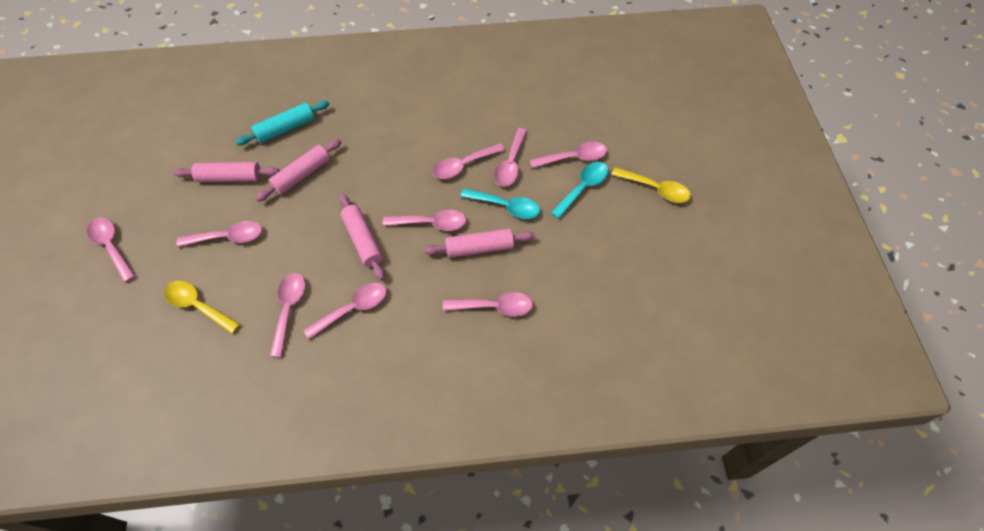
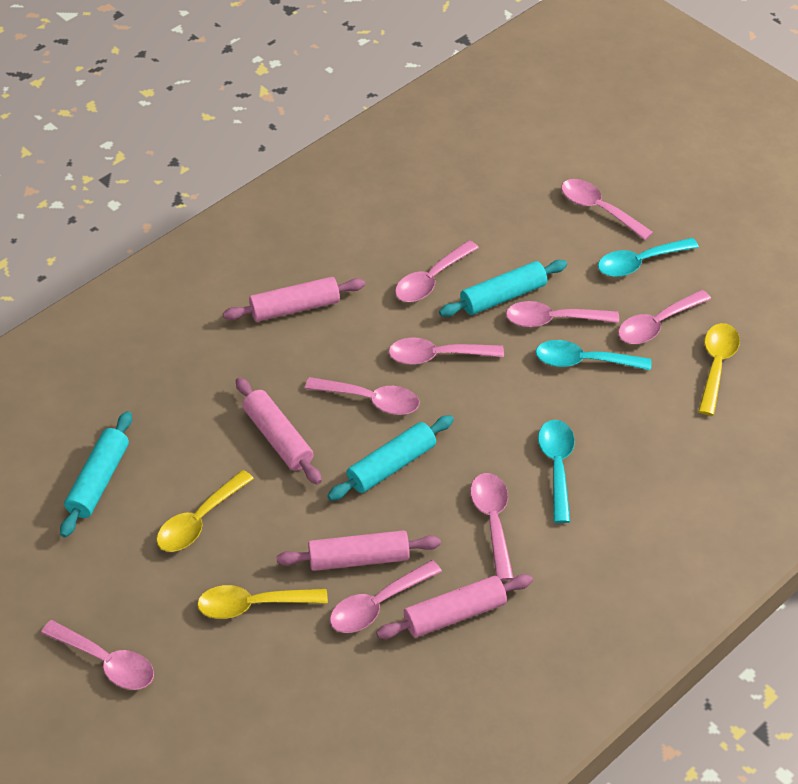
turquoise rolling pin: 1 -> 3
turquoise spoon: 2 -> 3
yellow spoon: 2 -> 3

